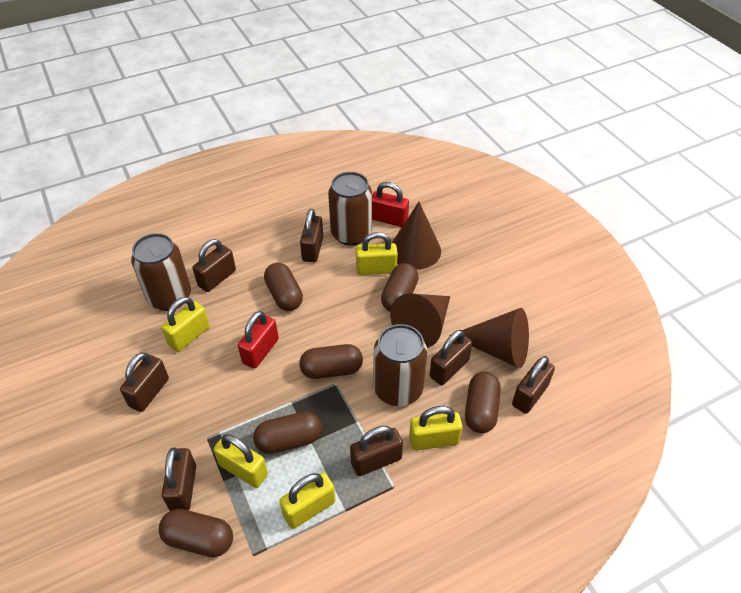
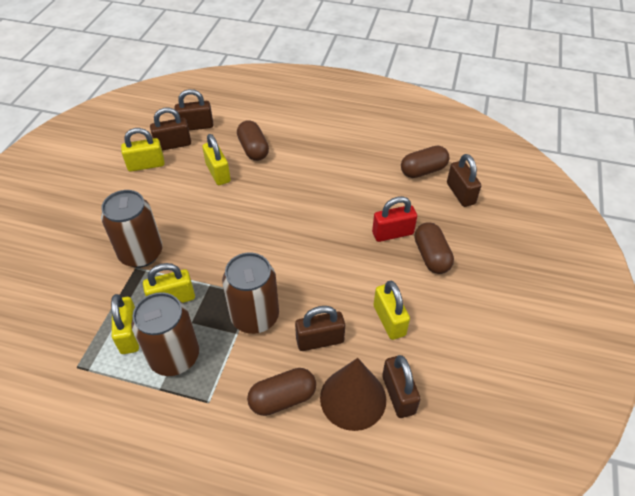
brown capsule: 6 -> 4
brown cone: 3 -> 1
brown padlock: 7 -> 5
red padlock: 2 -> 1

